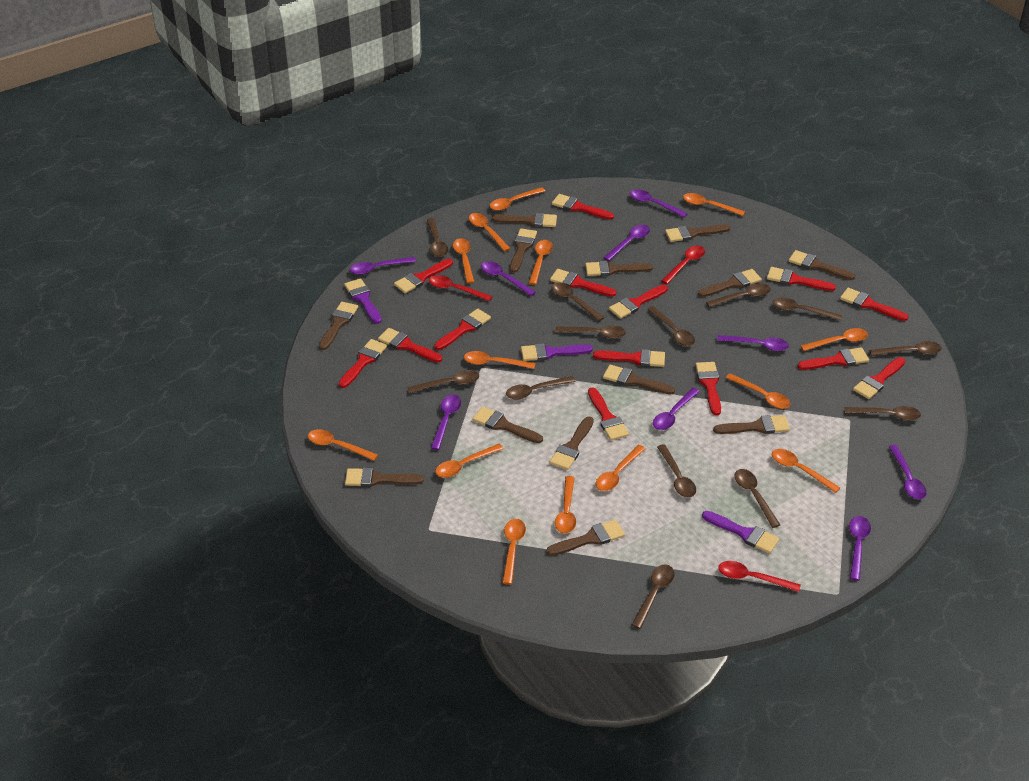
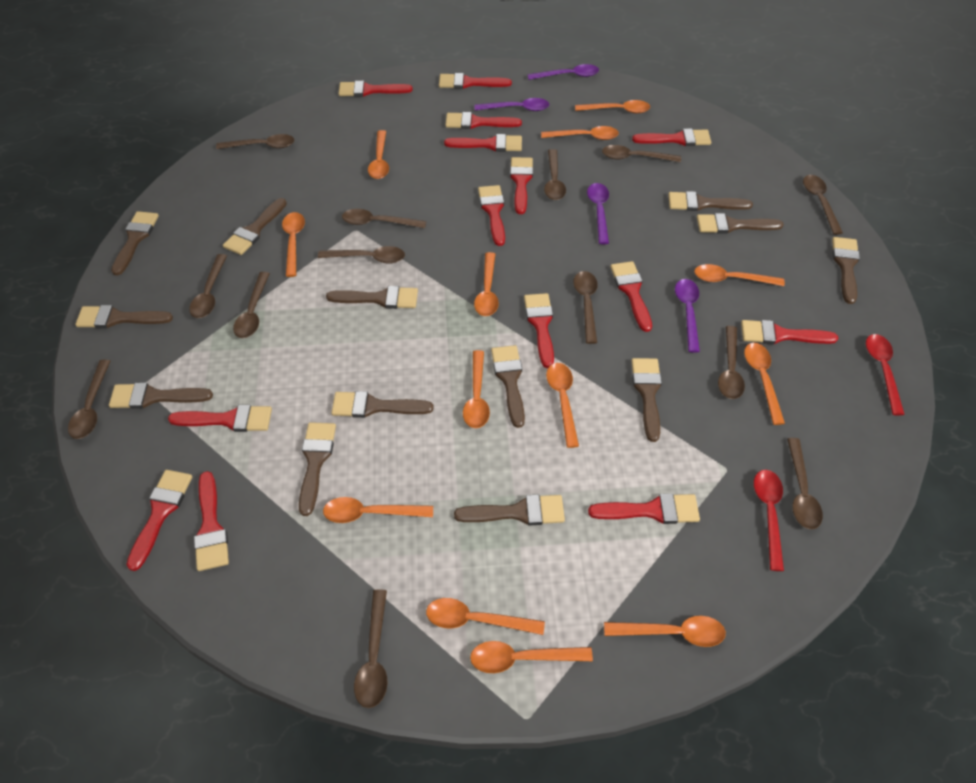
orange spoon: 14 -> 13
purple brush: 3 -> 0
purple spoon: 9 -> 4
red spoon: 3 -> 2

